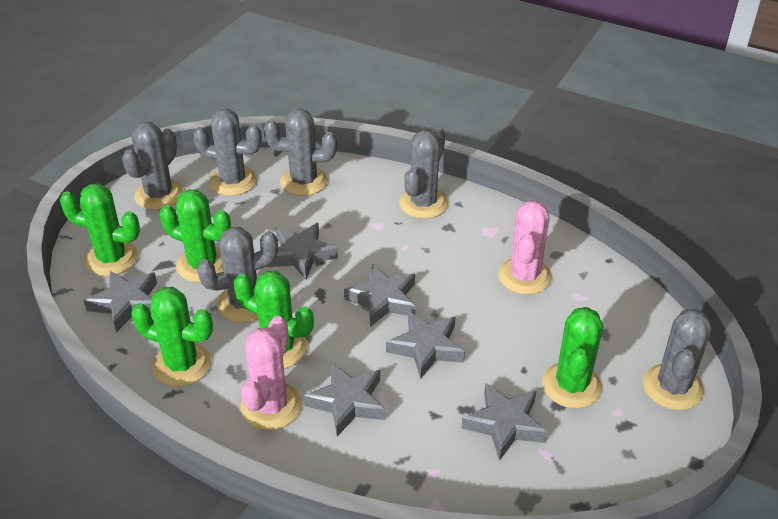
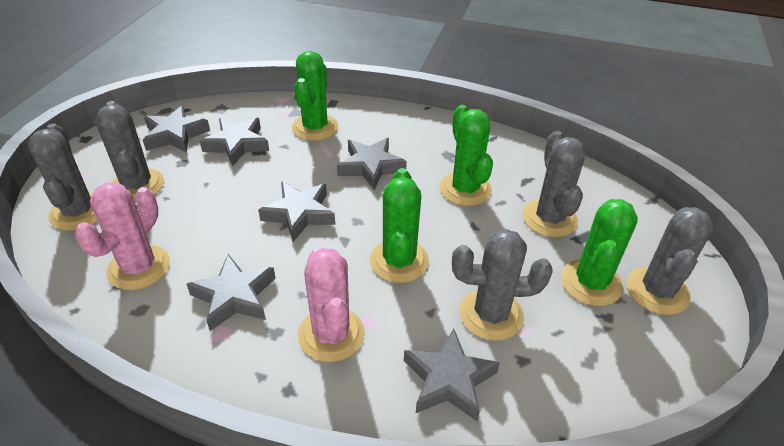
green cactus: 5 -> 4
grey cactus: 6 -> 5

